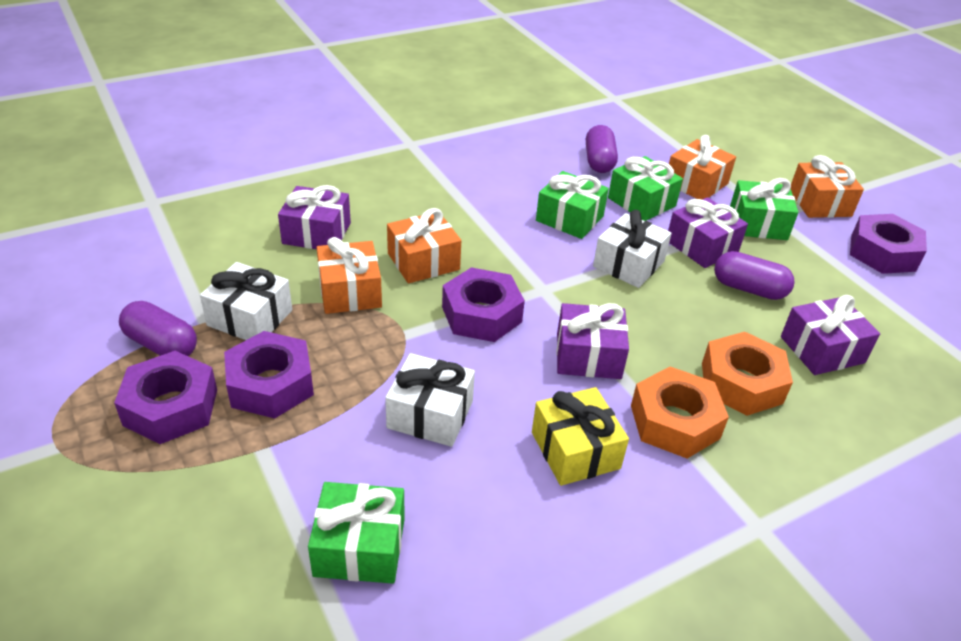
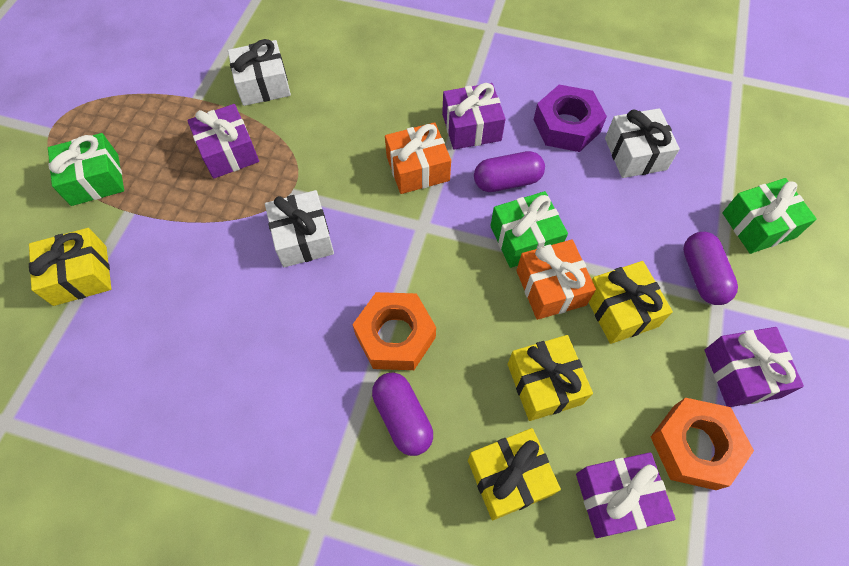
green gift: 4 -> 3
orange gift: 4 -> 2
purple nut: 4 -> 1
yellow gift: 1 -> 4

